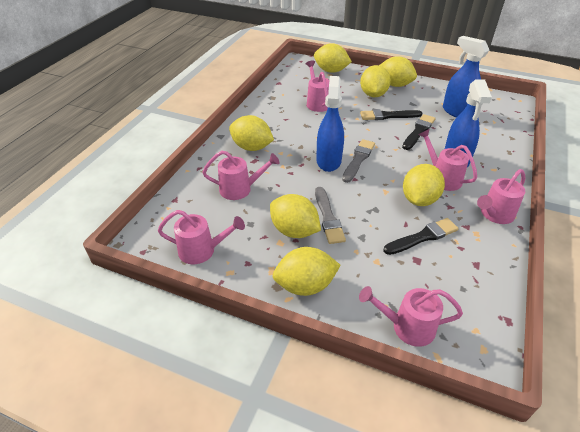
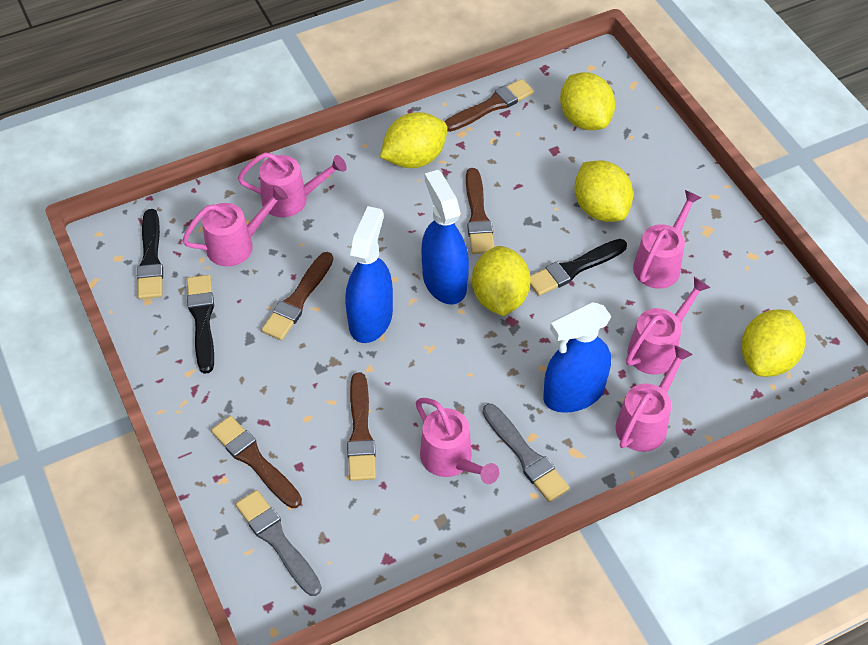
brown brush: 0 -> 5
yellow lemon: 7 -> 5

